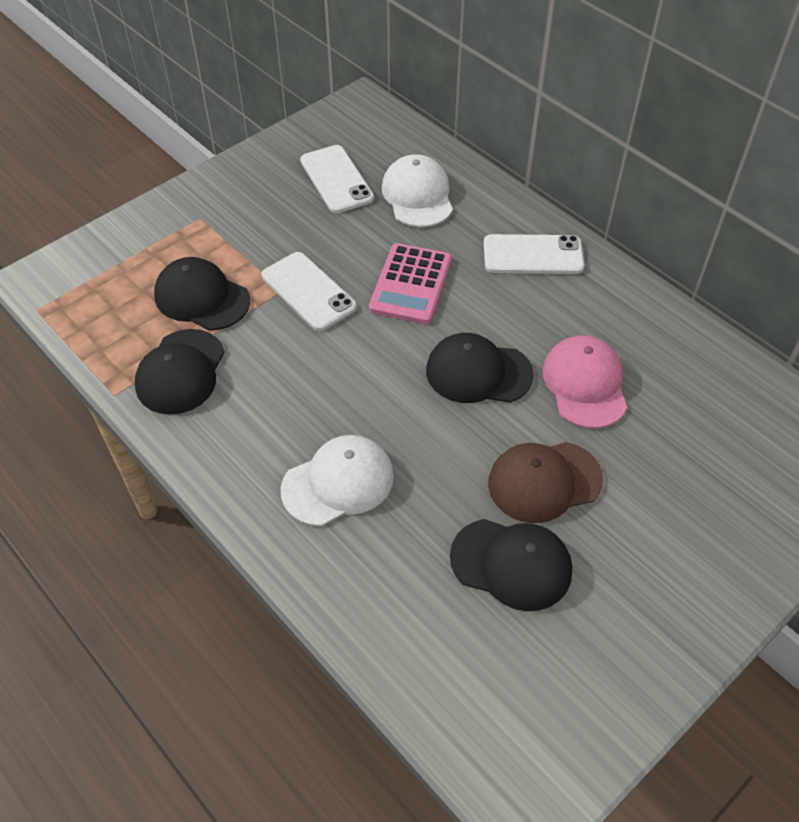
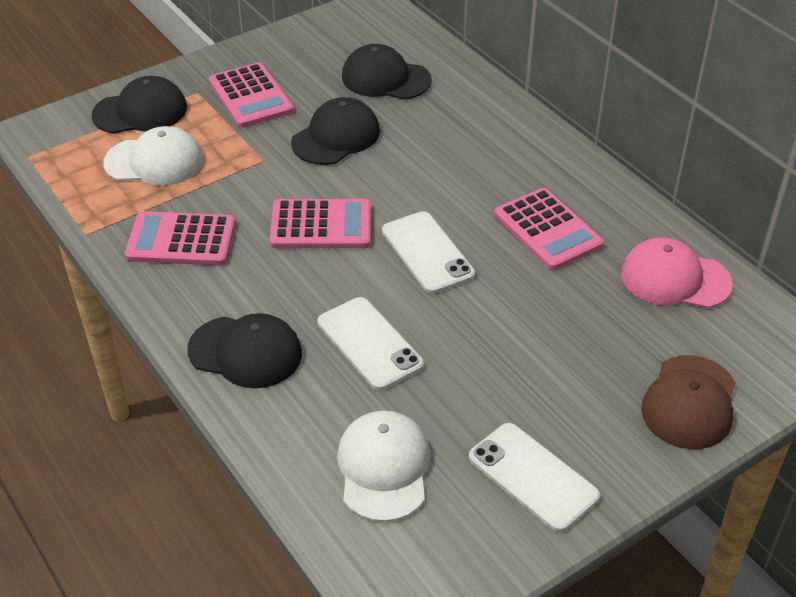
pink calculator: 1 -> 4

